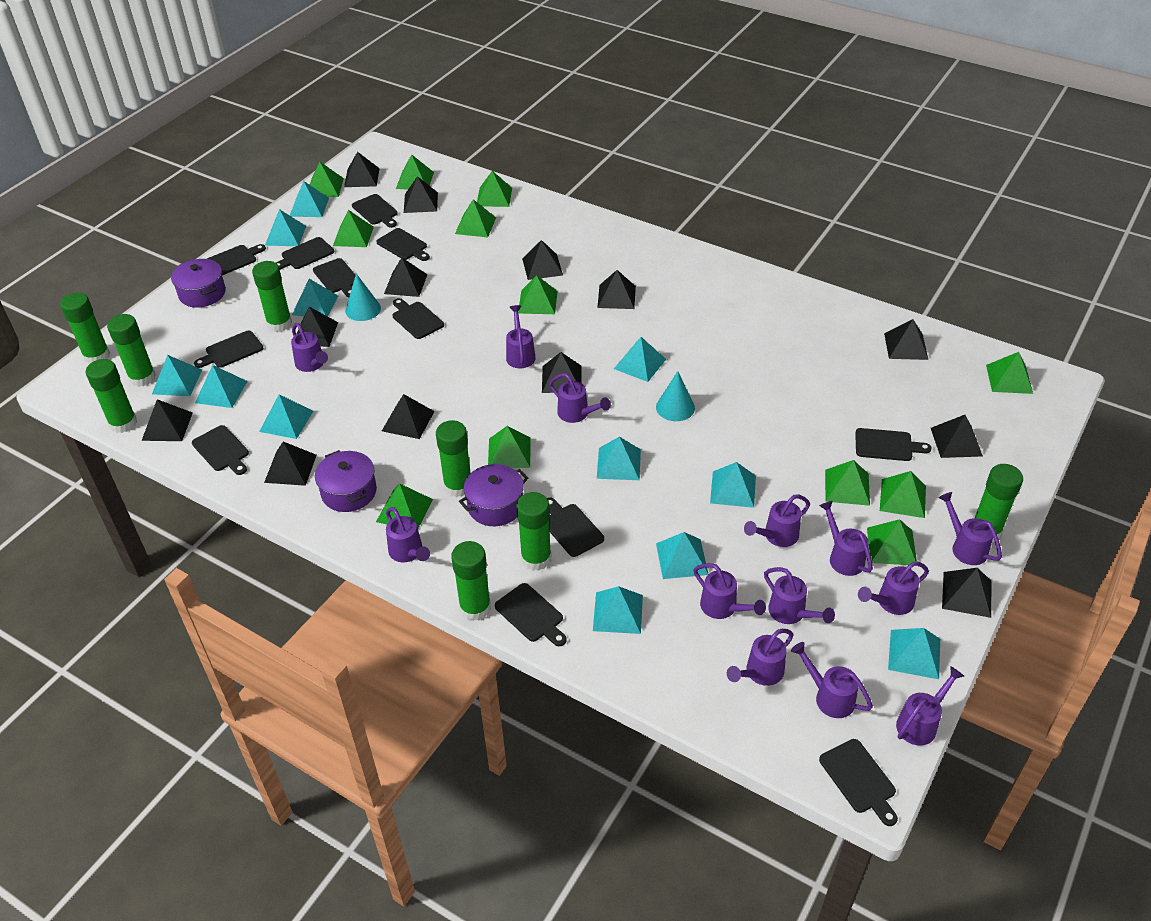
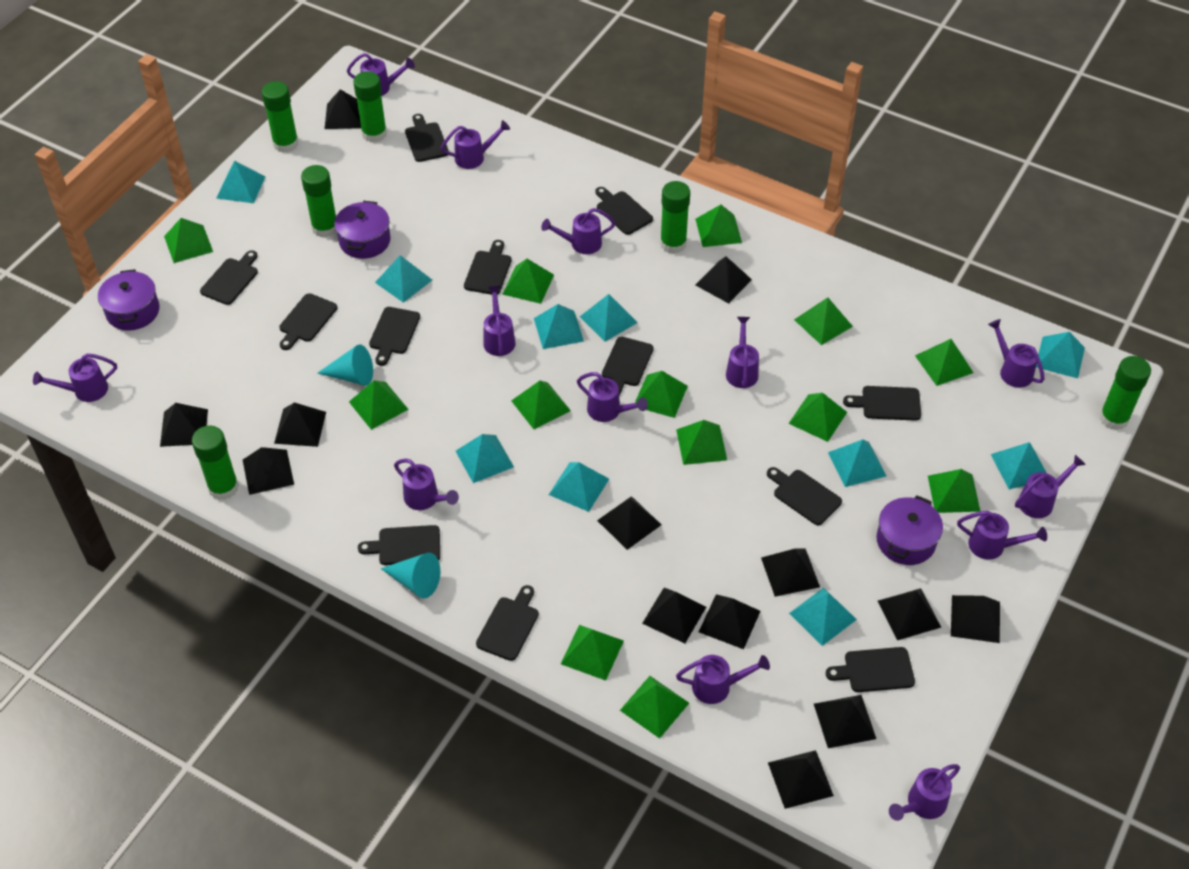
green glue stick: 8 -> 6
green pyramid: 12 -> 13
turquoise pyramid: 12 -> 10

